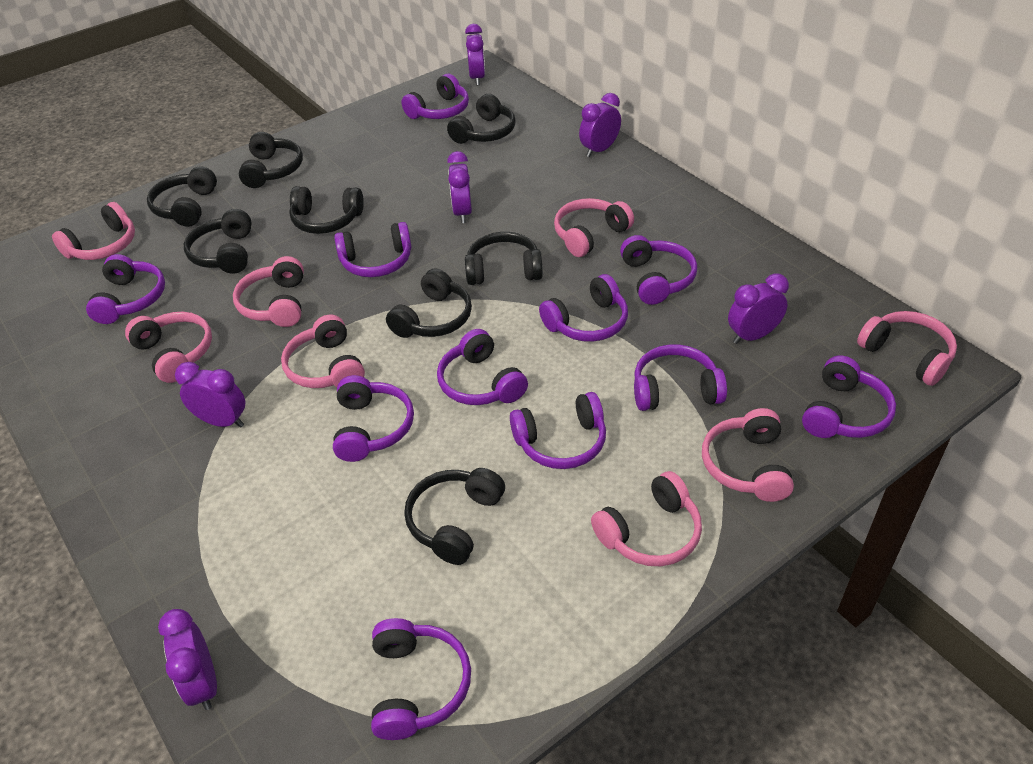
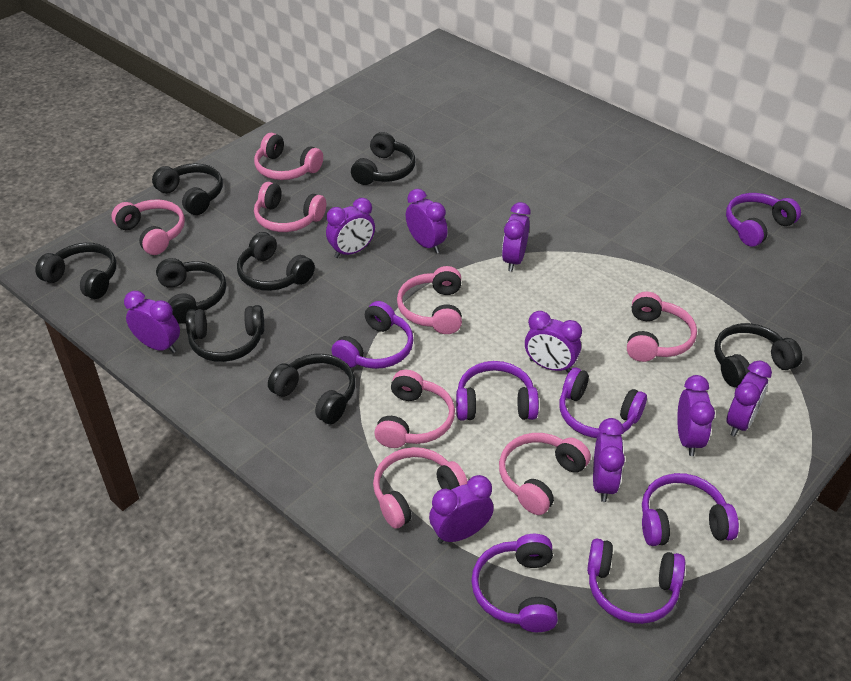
purple clock: 6 -> 9
purple headphones: 11 -> 7

